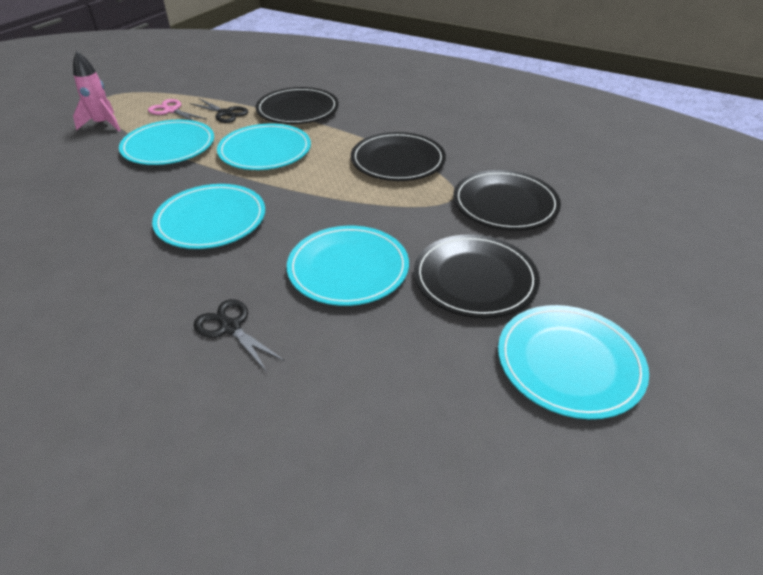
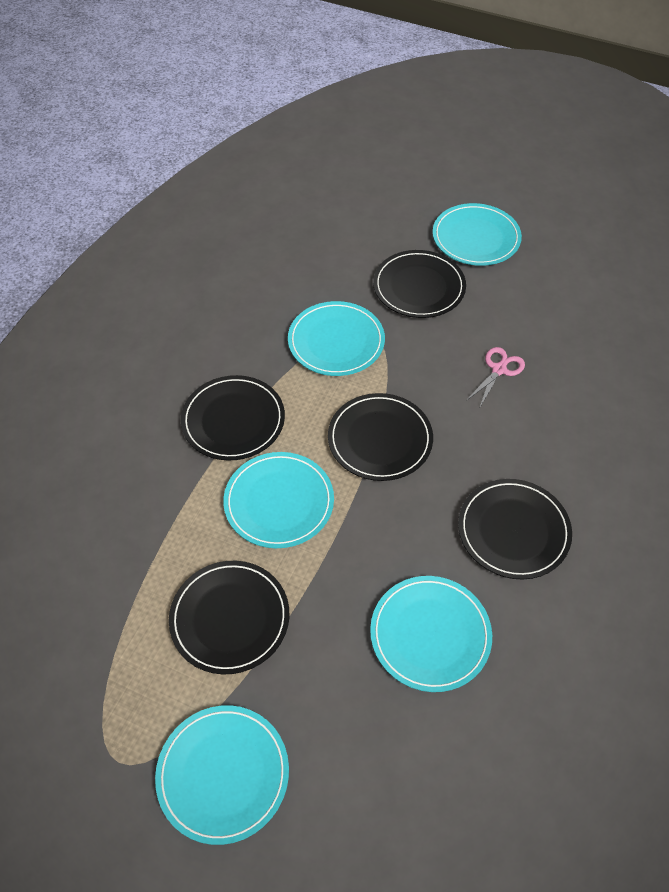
black plate: 4 -> 5
black scissors: 2 -> 0
pink rocket: 1 -> 0

